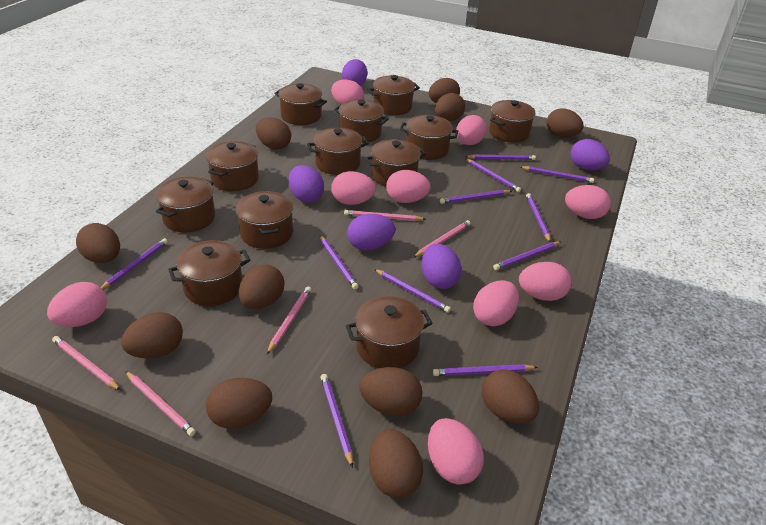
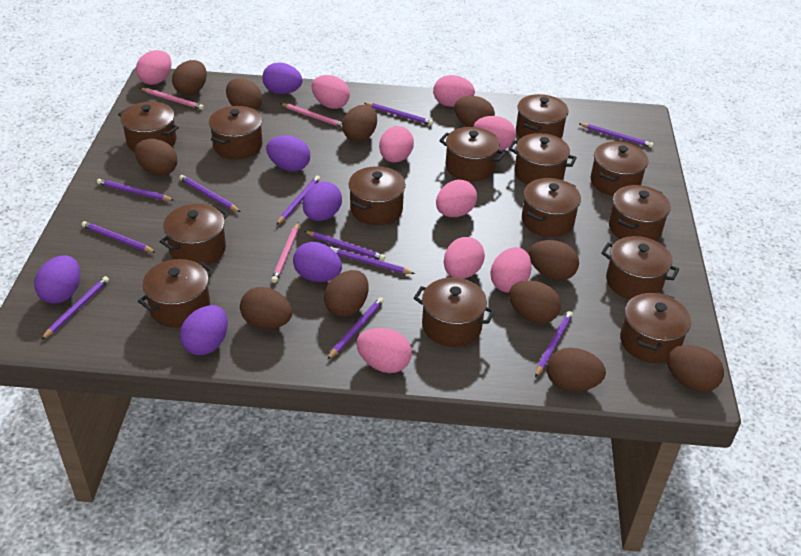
brown pot: 12 -> 14
pink pencil: 5 -> 3
purple egg: 5 -> 6

